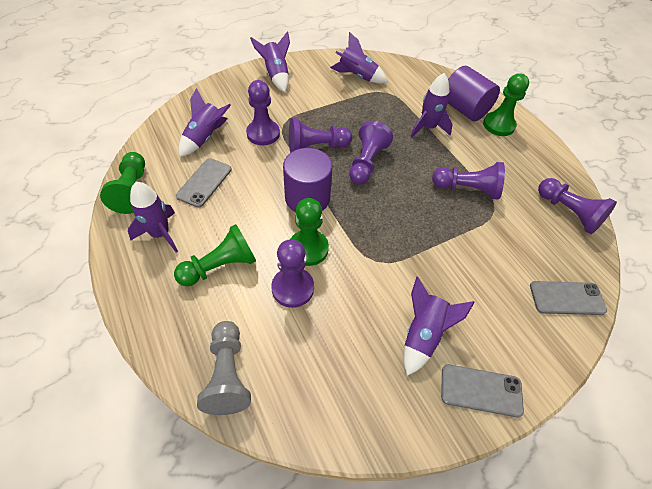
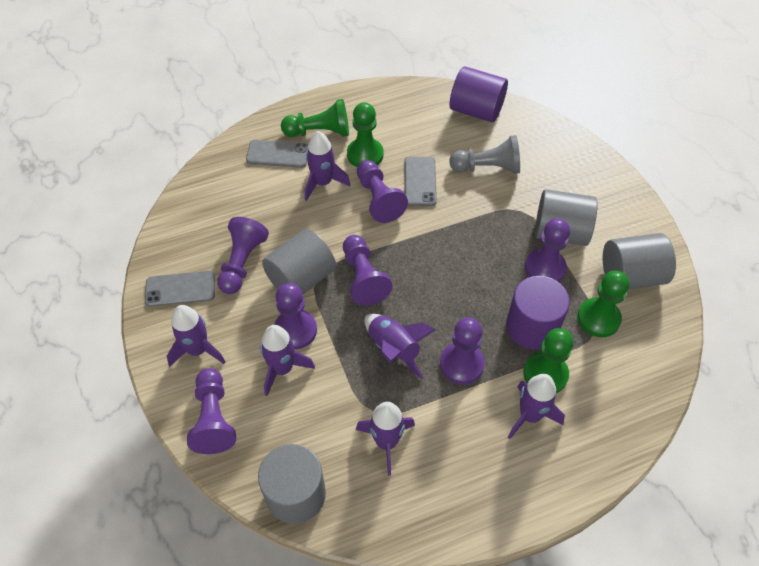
grey cylinder: 0 -> 4
purple pawn: 6 -> 7

